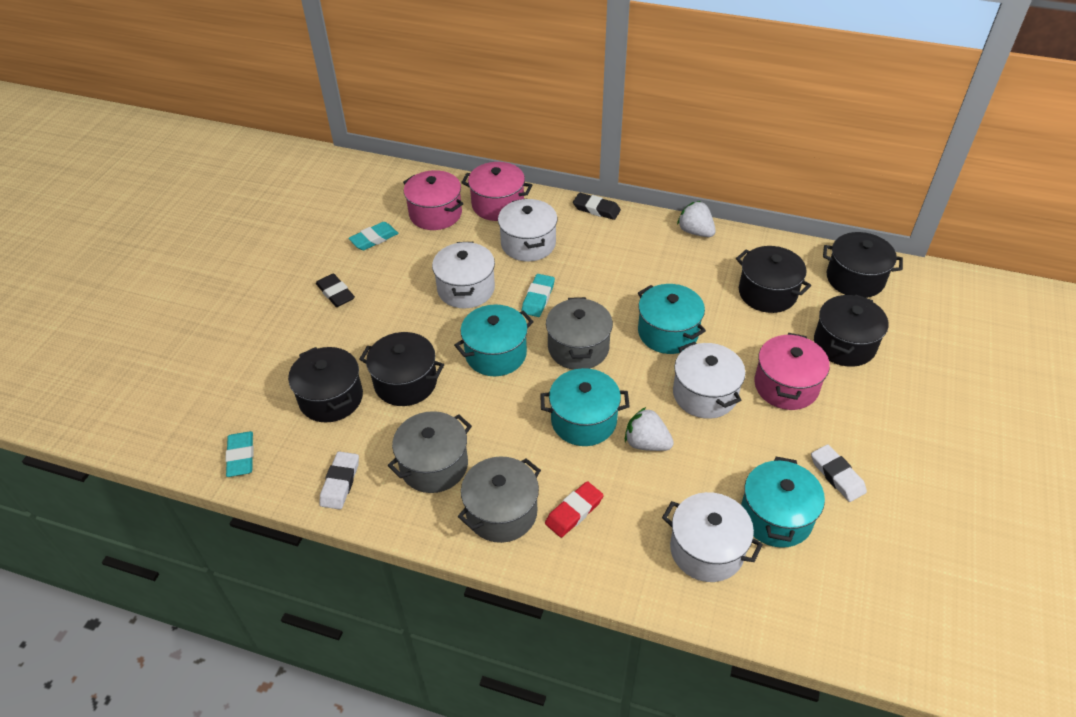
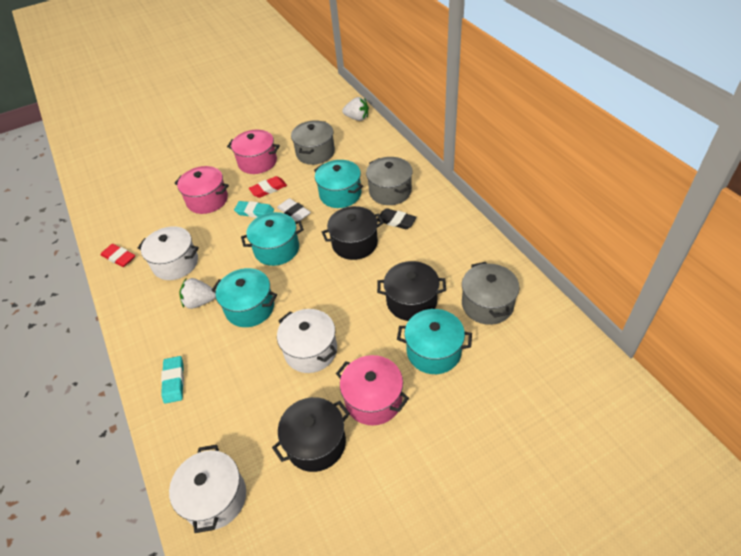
black eraser: 2 -> 1
black pot: 5 -> 3
red eraser: 1 -> 2
turquoise eraser: 3 -> 2
white eraser: 2 -> 1
white pot: 4 -> 3

